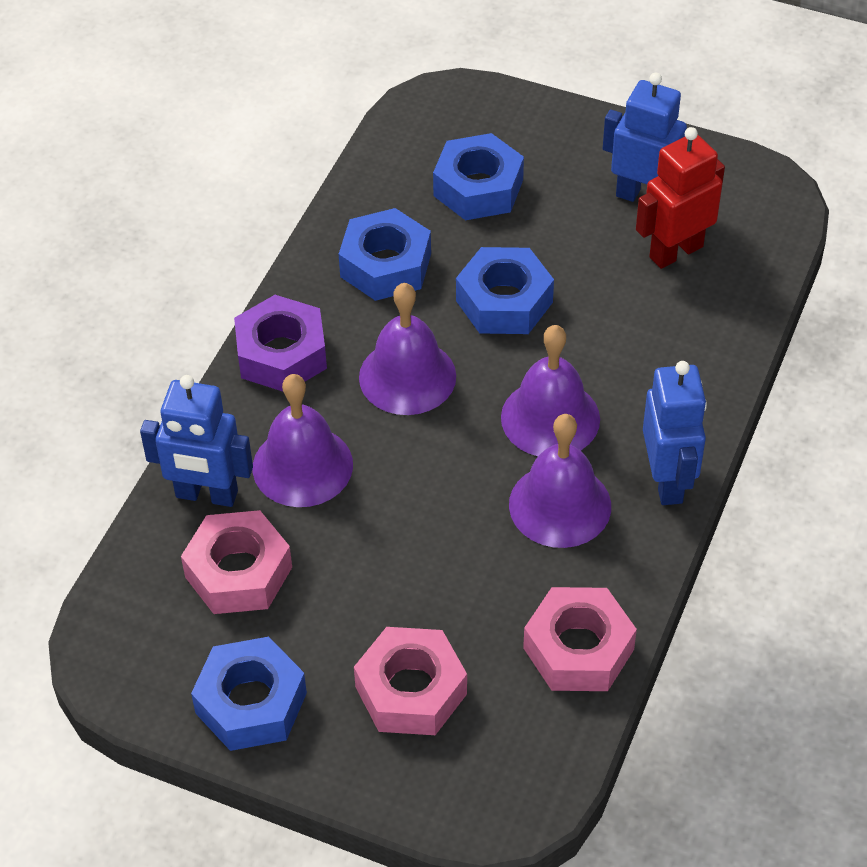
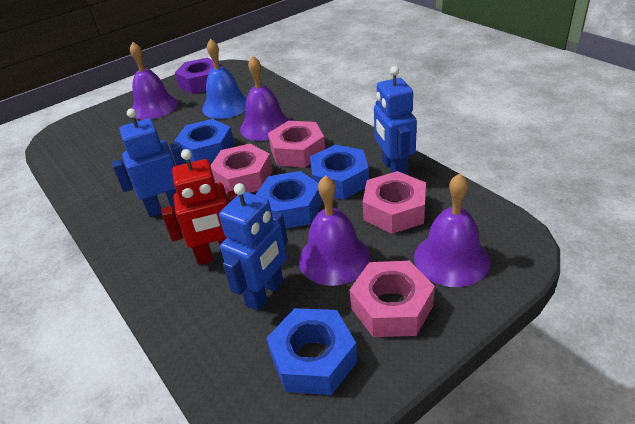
blue bell: 0 -> 1
pink nut: 3 -> 4

